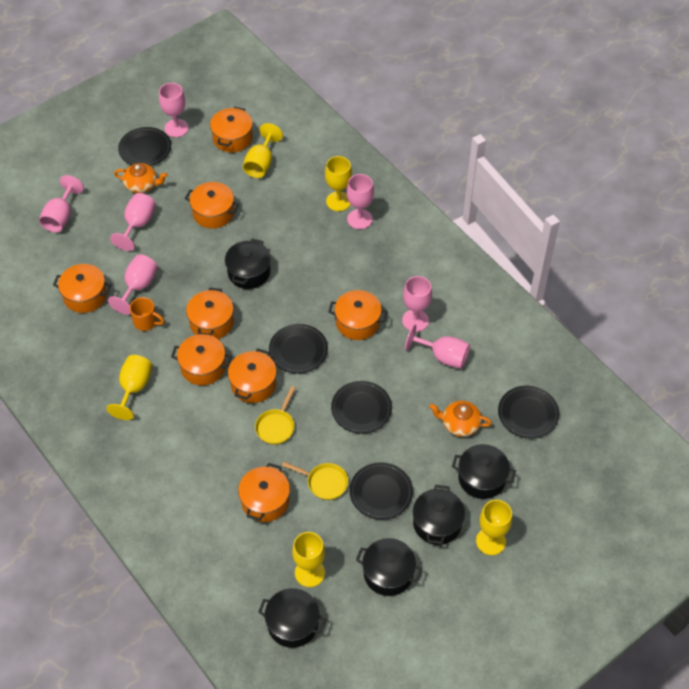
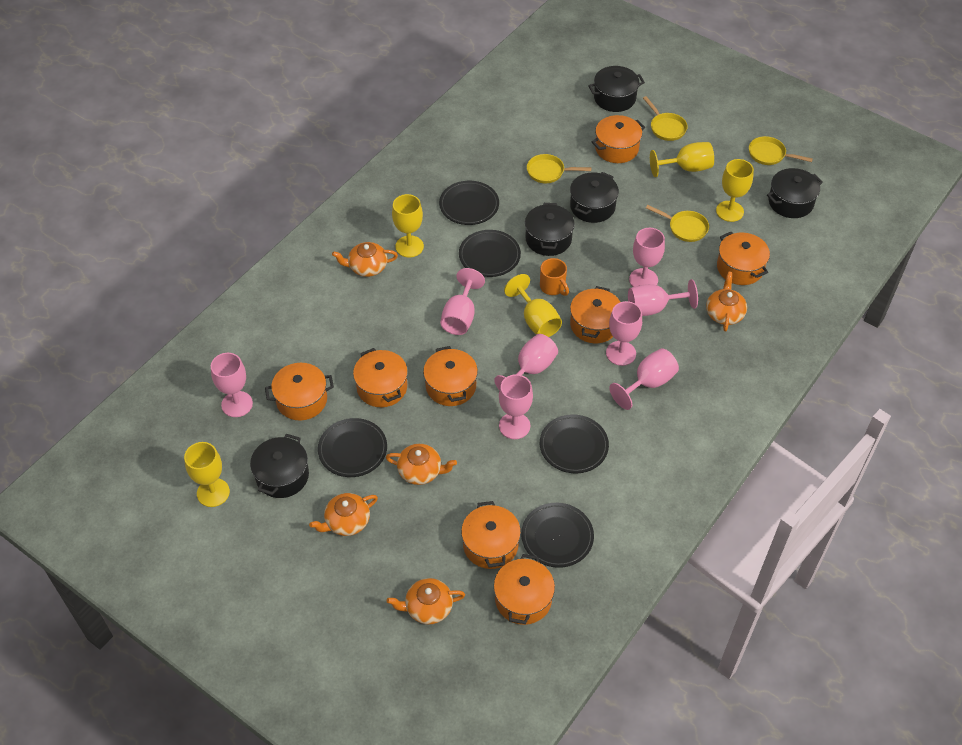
orange teapot: 2 -> 5
pink goblet: 7 -> 8
yellow pan: 2 -> 4

